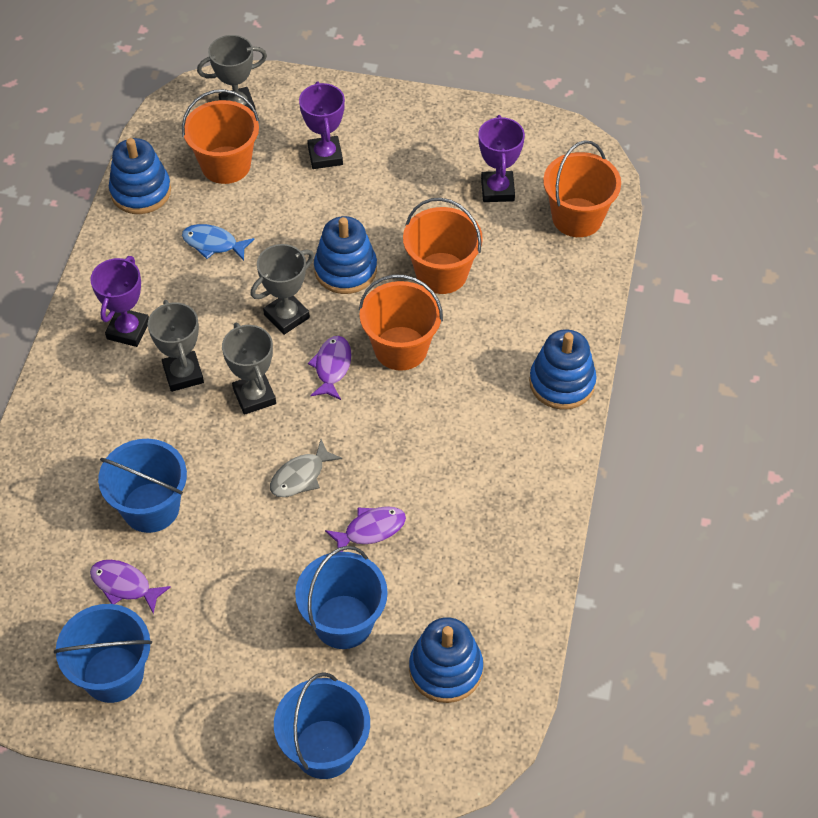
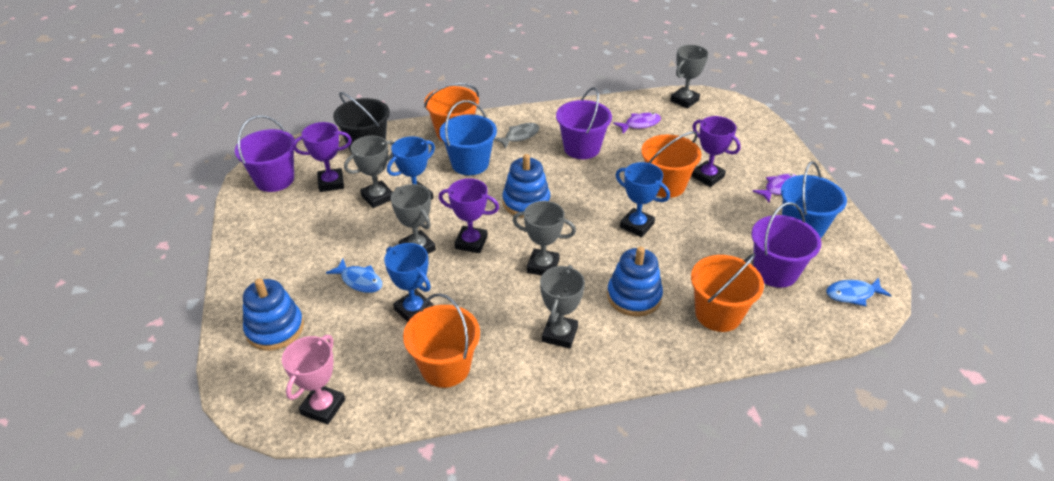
black bucket: 0 -> 1
blue bucket: 4 -> 2
blue fish: 1 -> 2
blue stacking toy: 4 -> 3
blue trophy: 0 -> 3
grey trophy: 4 -> 5
pink trophy: 0 -> 1
purple bucket: 0 -> 3
purple fish: 3 -> 2

